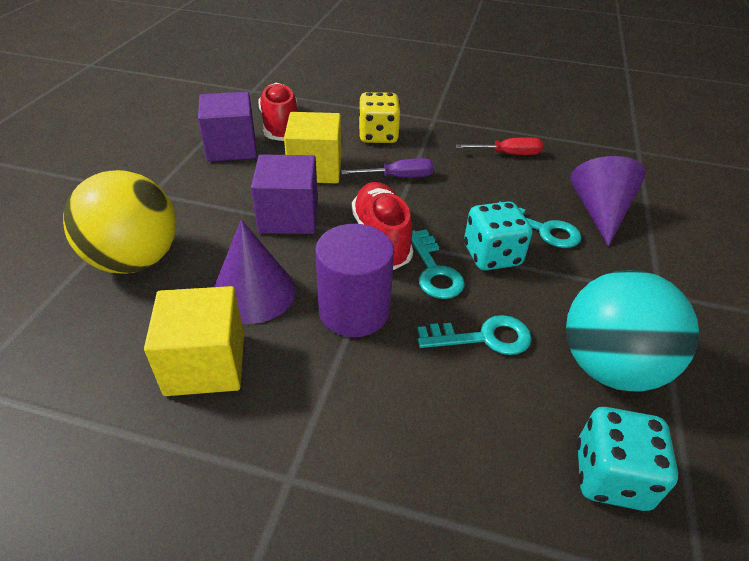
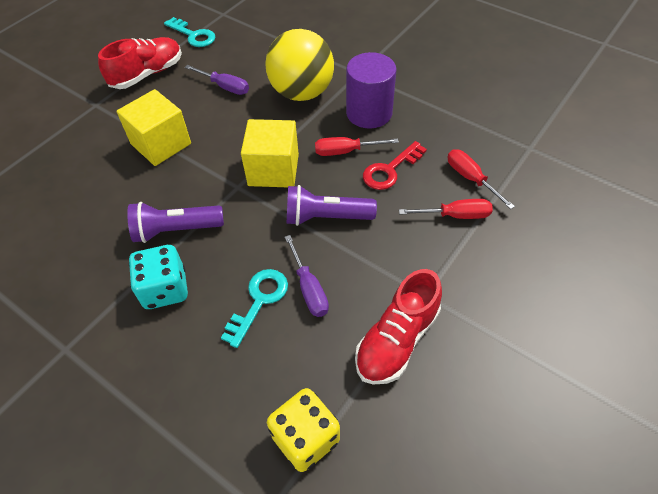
purple cone: 2 -> 0
purple cube: 2 -> 0
purple flashlight: 0 -> 2
purple screwdriver: 1 -> 2
red key: 0 -> 1
red screwdriver: 1 -> 3
turquoise ball: 1 -> 0
turquoise dice: 2 -> 1
turquoise key: 3 -> 2

